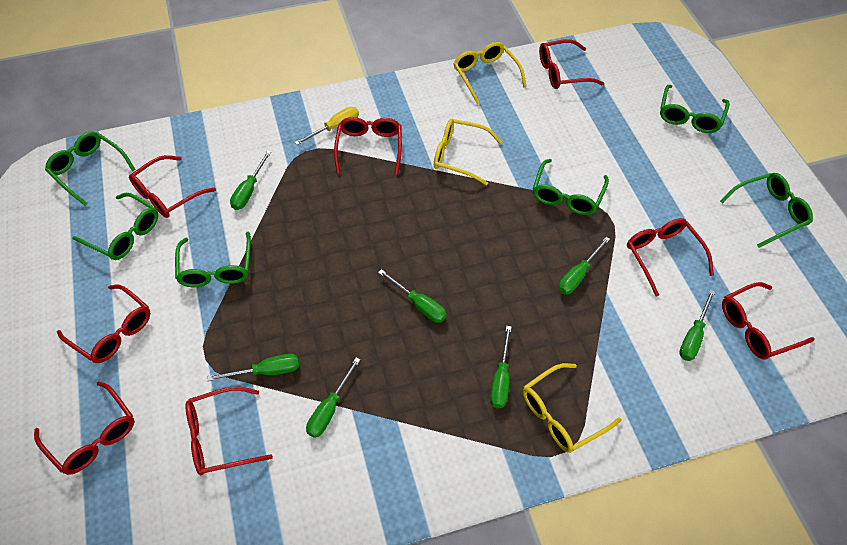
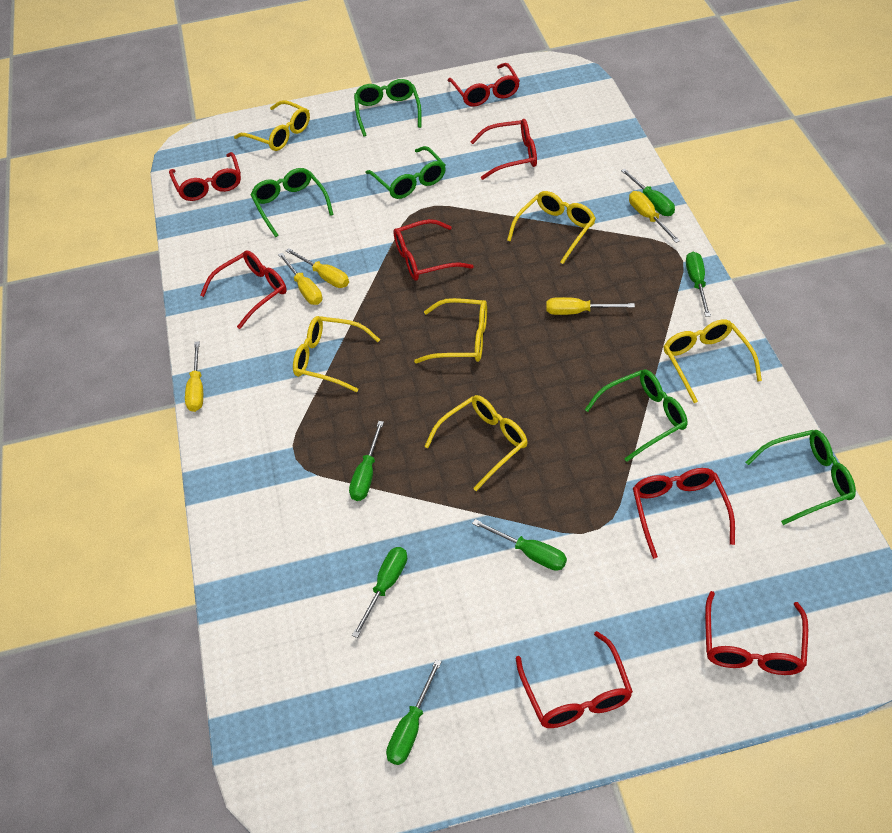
green glasses: 6 -> 5
green screwdriver: 7 -> 6
yellow glasses: 3 -> 6
yellow screwdriver: 1 -> 5

